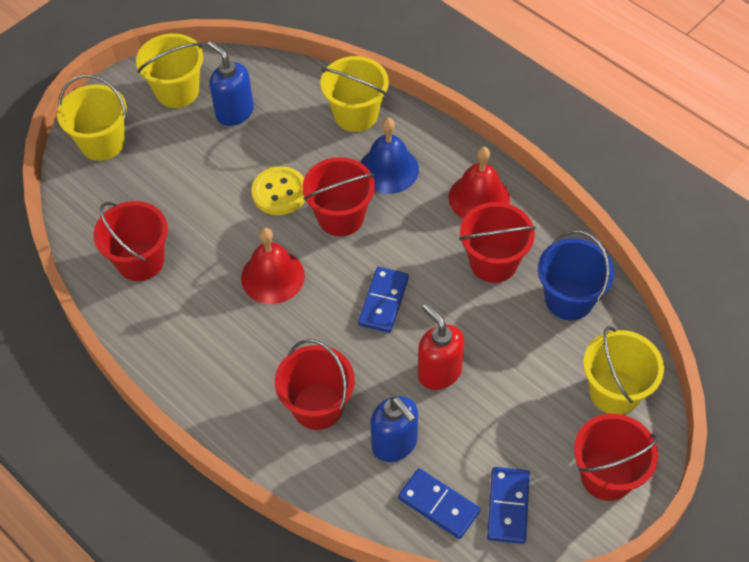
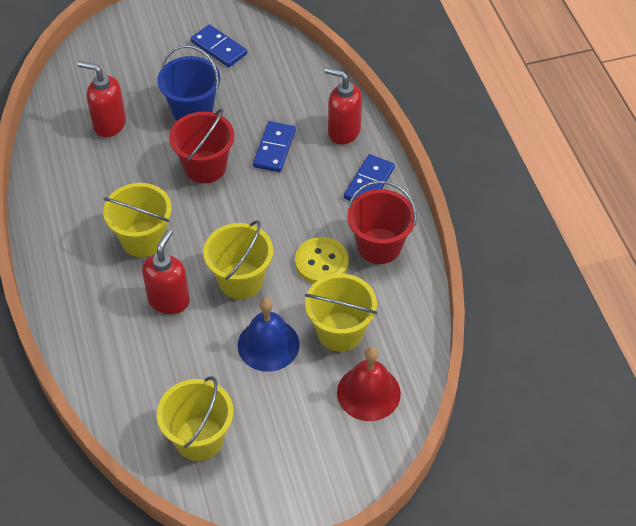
blue soap dispenser: 2 -> 0
red bell: 2 -> 1
red bucket: 5 -> 2
red soap dispenser: 1 -> 3

